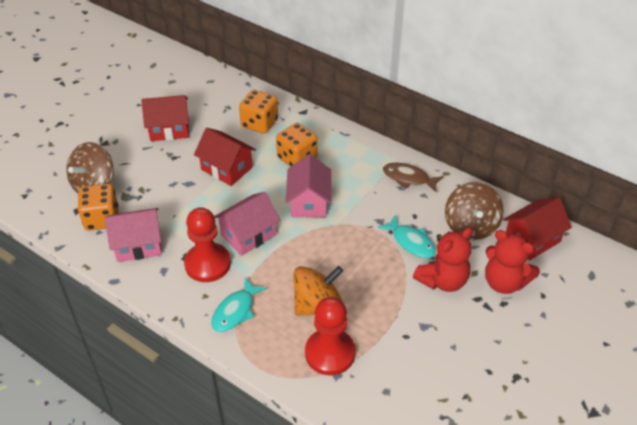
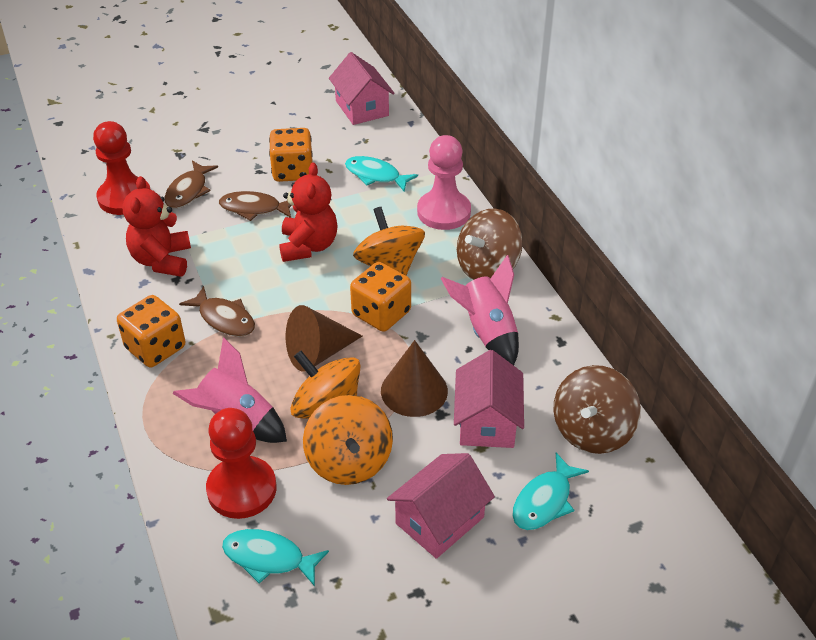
brown cone: 0 -> 2
brown fish: 1 -> 3
orange spinning top: 1 -> 3
pink pawn: 0 -> 1
pink rocket: 0 -> 2
red house: 3 -> 0
turquoise fish: 2 -> 3

